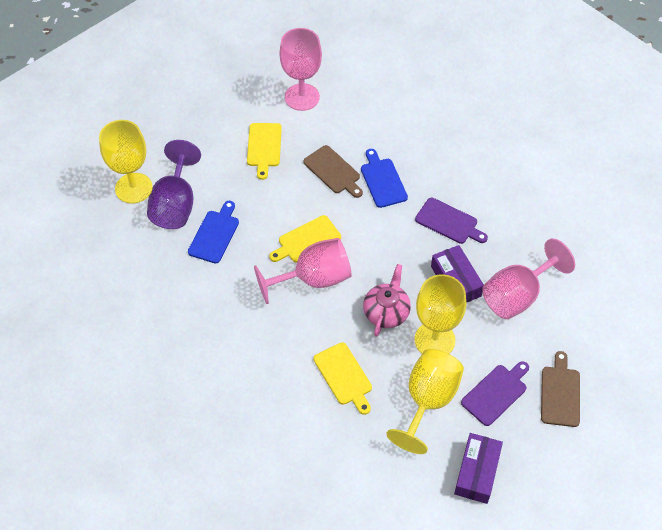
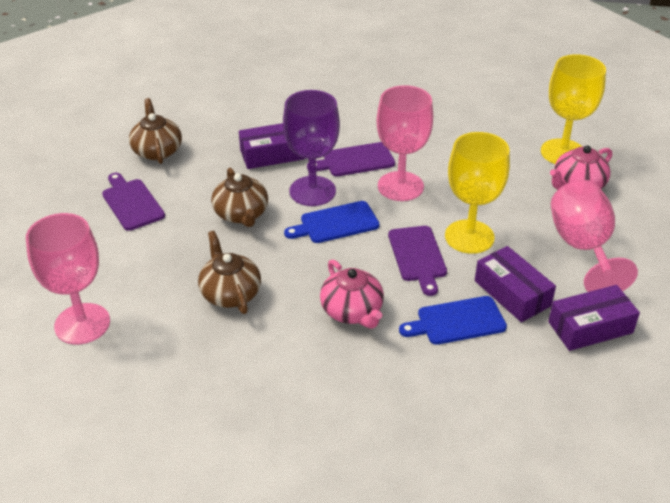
brown cutting board: 2 -> 0
brown teapot: 0 -> 3
pink teapot: 1 -> 2
purple box: 2 -> 3
purple cutting board: 2 -> 3
yellow cutting board: 3 -> 0
yellow goblet: 3 -> 2

